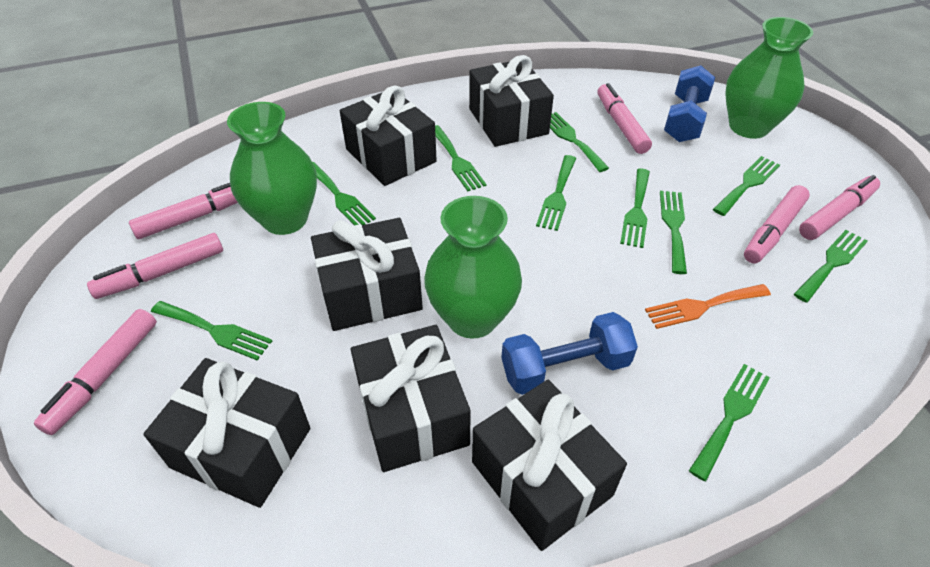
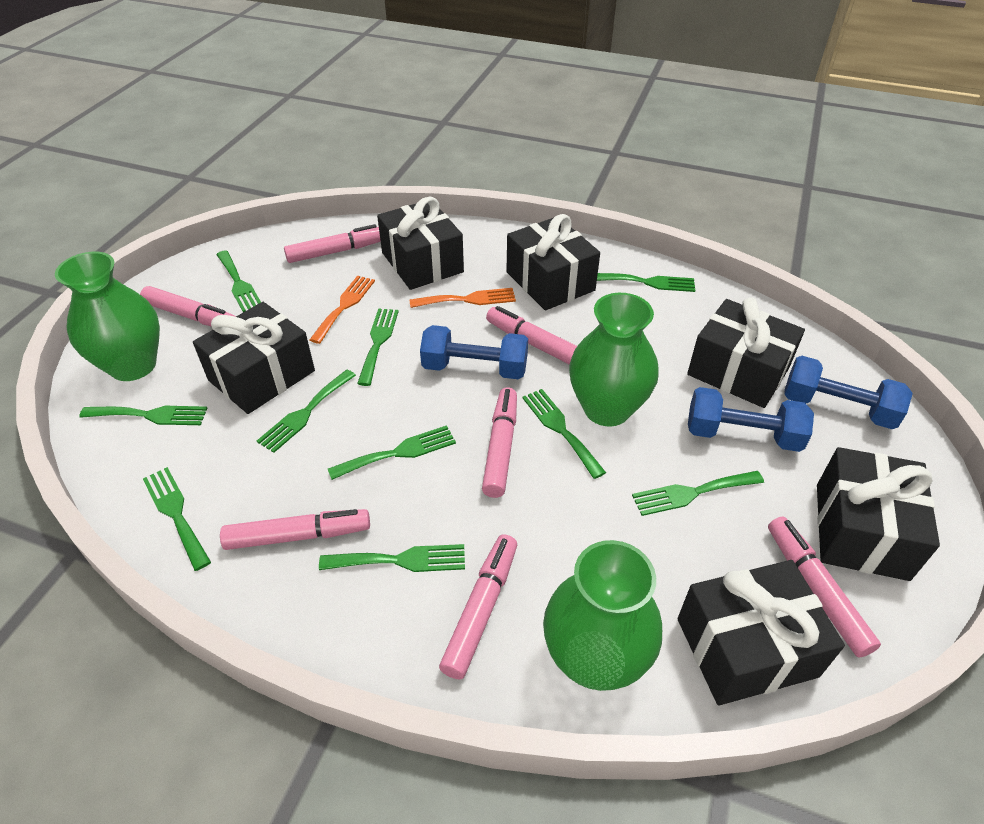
blue dumbbell: 2 -> 3
orange fork: 1 -> 2
pink marker: 6 -> 7

